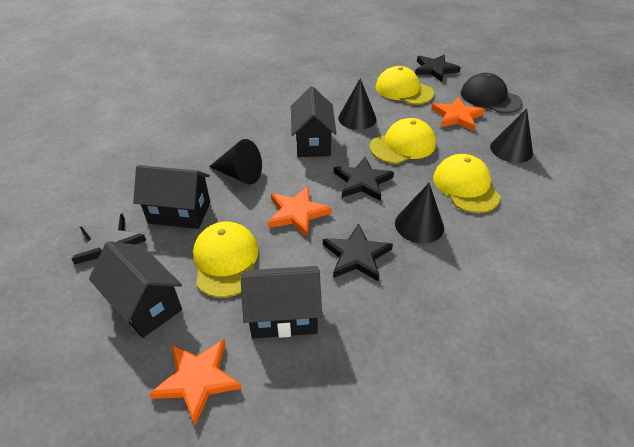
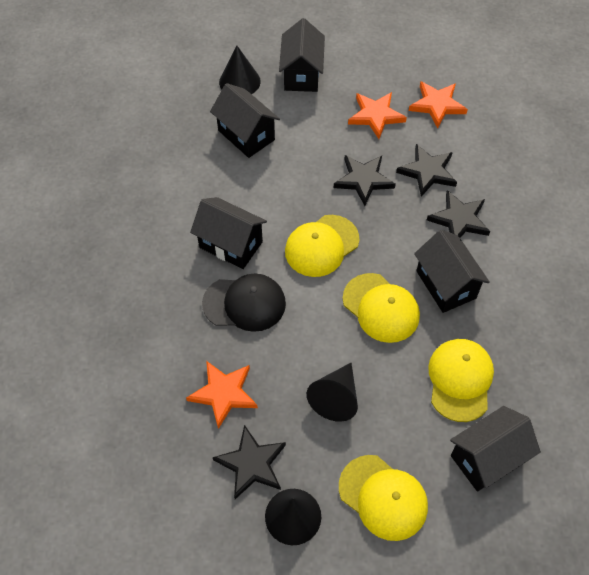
black cone: 4 -> 3
black house: 4 -> 5

